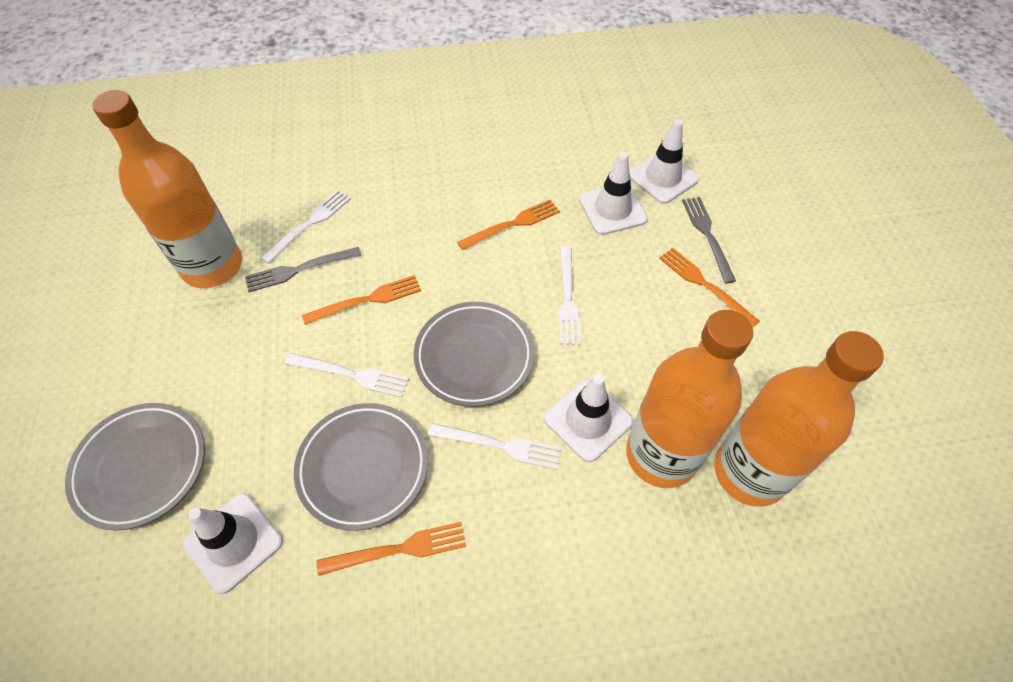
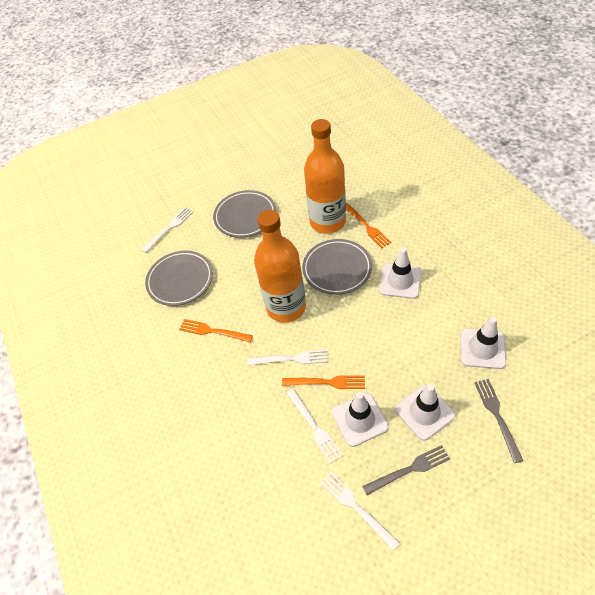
orange bottle: 3 -> 2
orange fork: 4 -> 3

